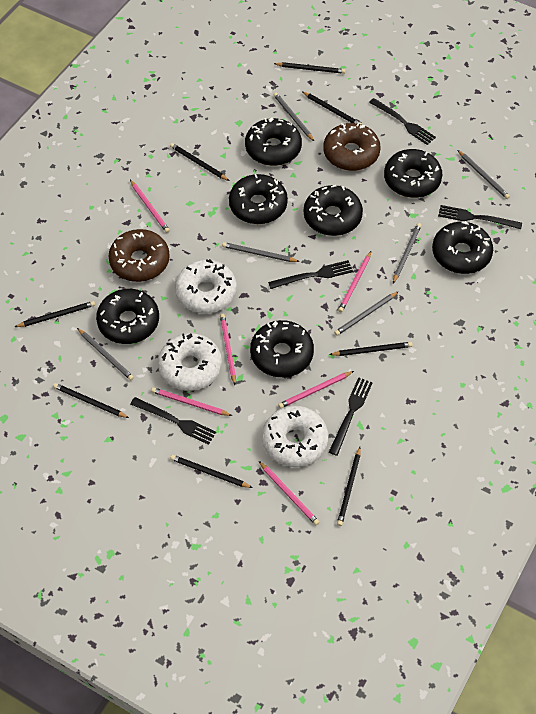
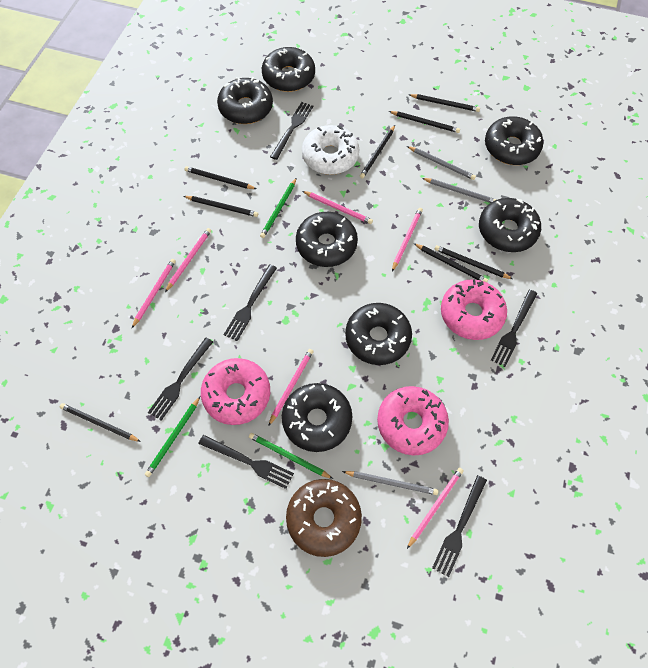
black fork: 5 -> 6
brown donut: 2 -> 1
green pencil: 0 -> 3
grey pencil: 6 -> 3
pink donut: 0 -> 3
white donut: 3 -> 1

